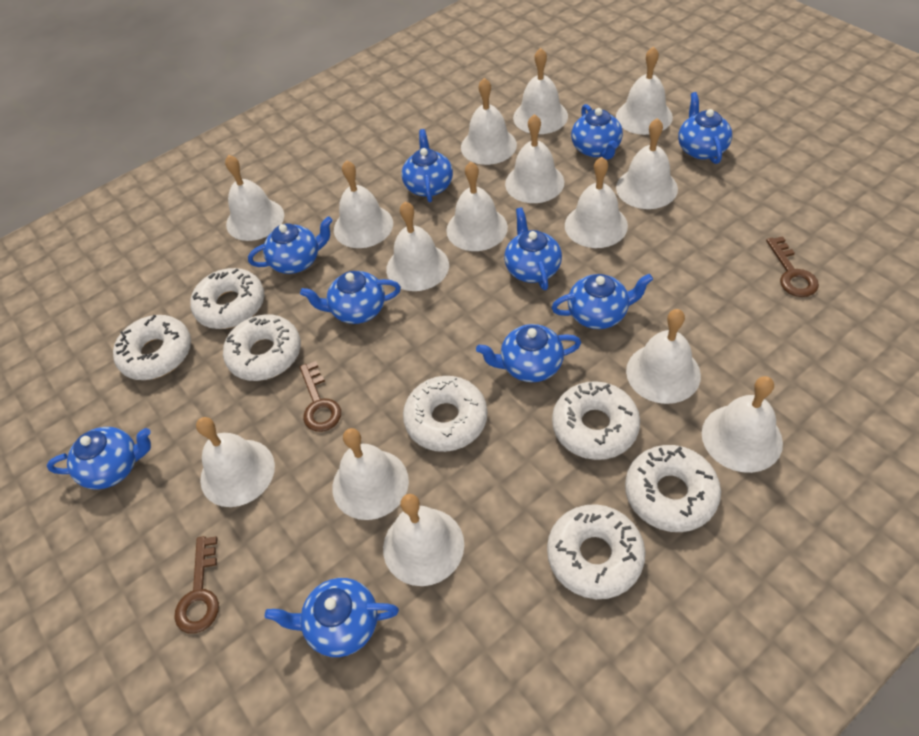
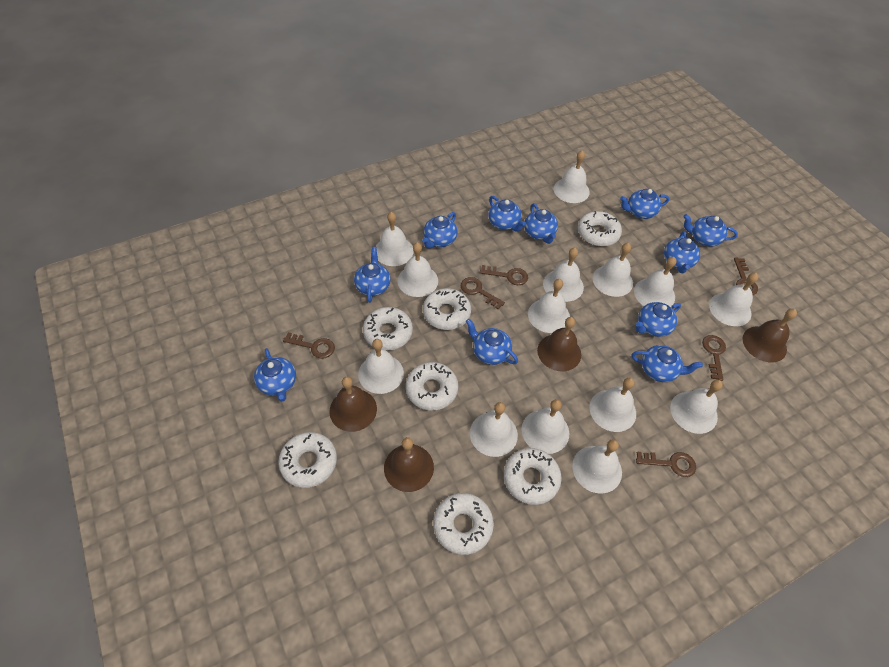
blue teapot: 10 -> 11
brown bell: 0 -> 4
brown key: 3 -> 6
white bell: 15 -> 14

